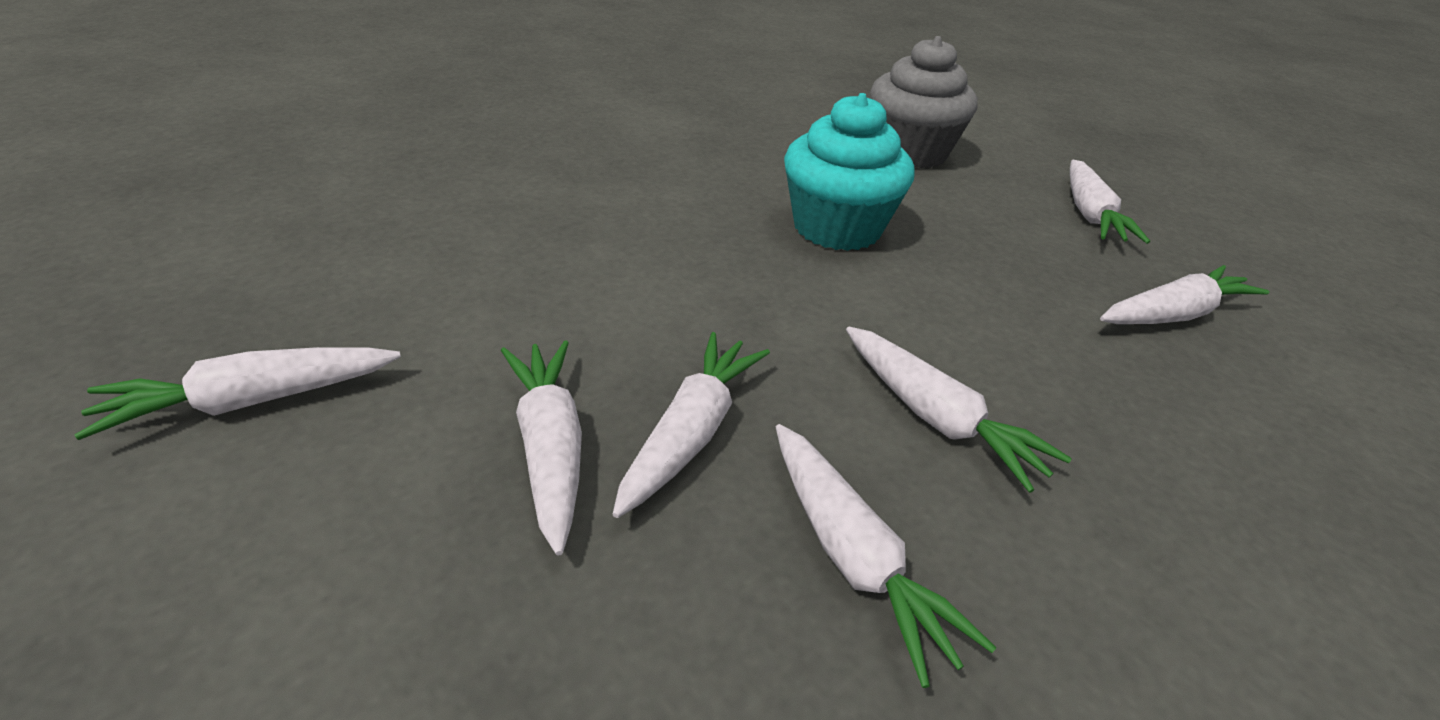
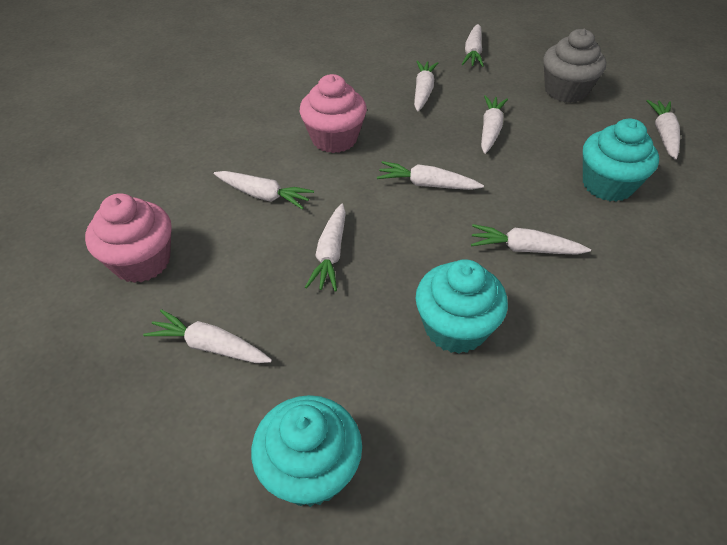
pink cupcake: 0 -> 2
turquoise cupcake: 1 -> 3
white carrot: 7 -> 9

